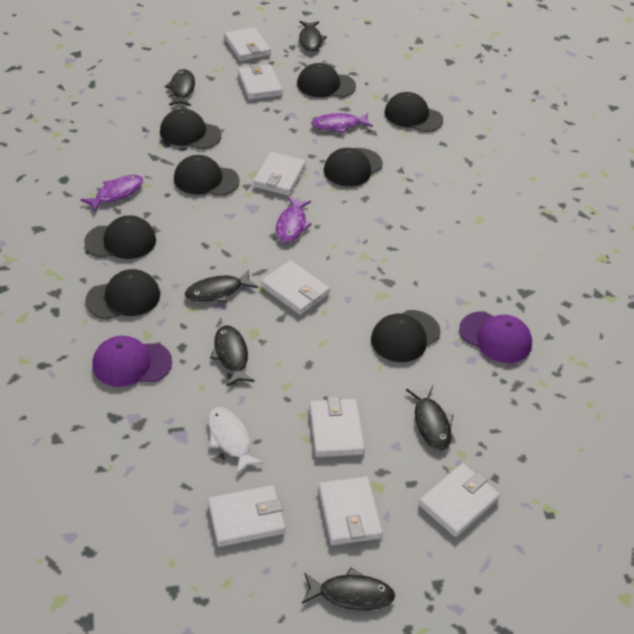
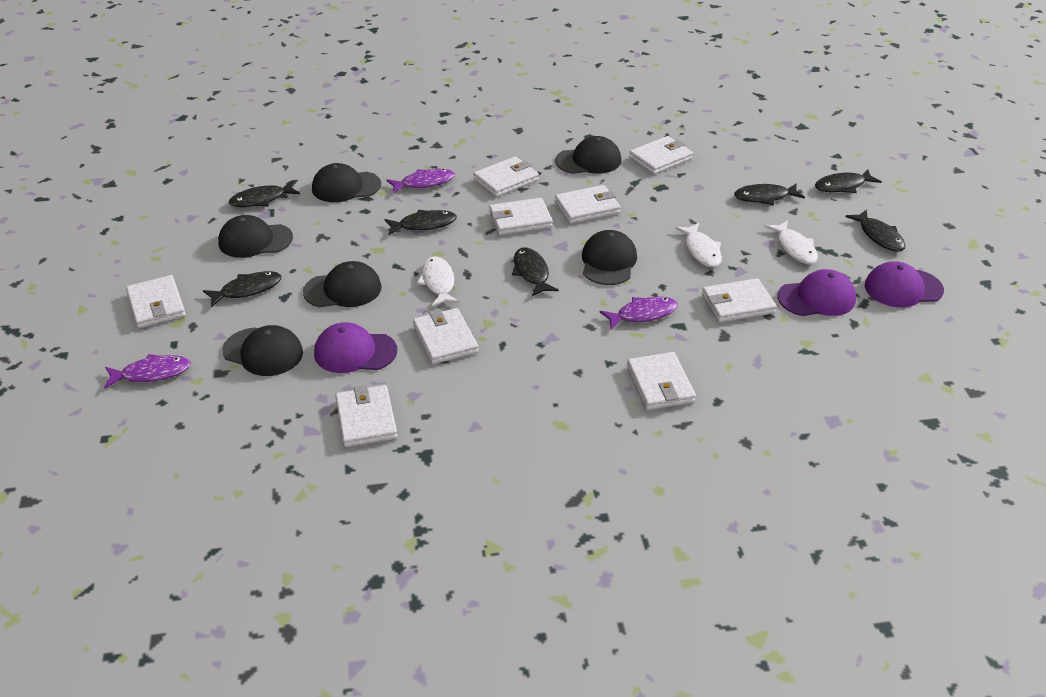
black cap: 8 -> 6
black fish: 6 -> 7
purple cap: 2 -> 3
white fish: 1 -> 3
white wallet: 8 -> 9

